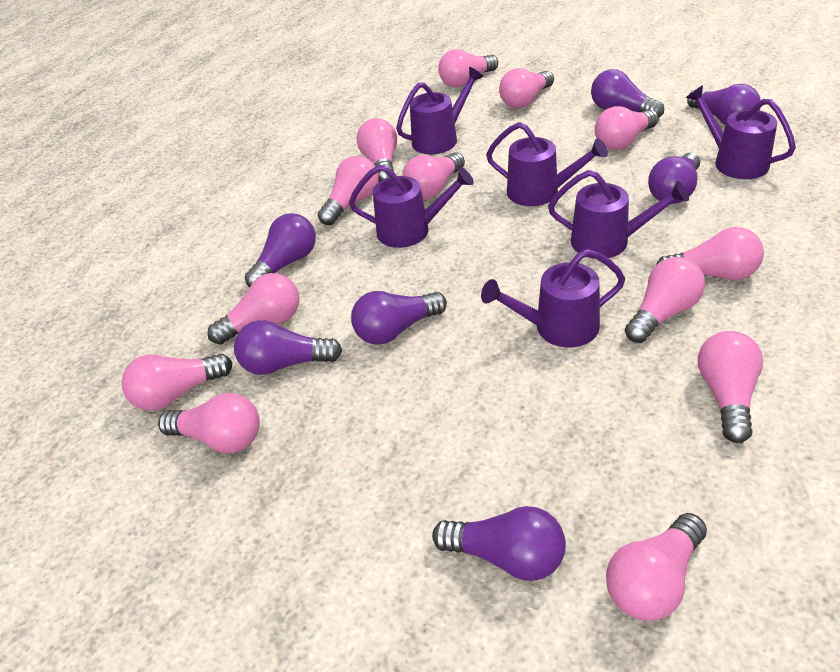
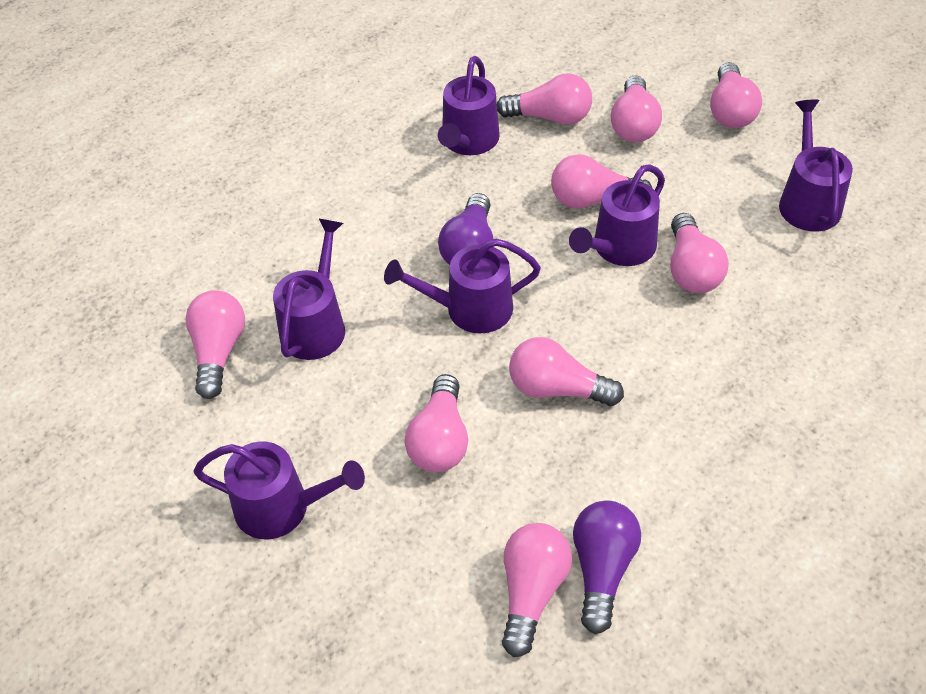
pink light bulb: 13 -> 9
purple light bulb: 7 -> 2

